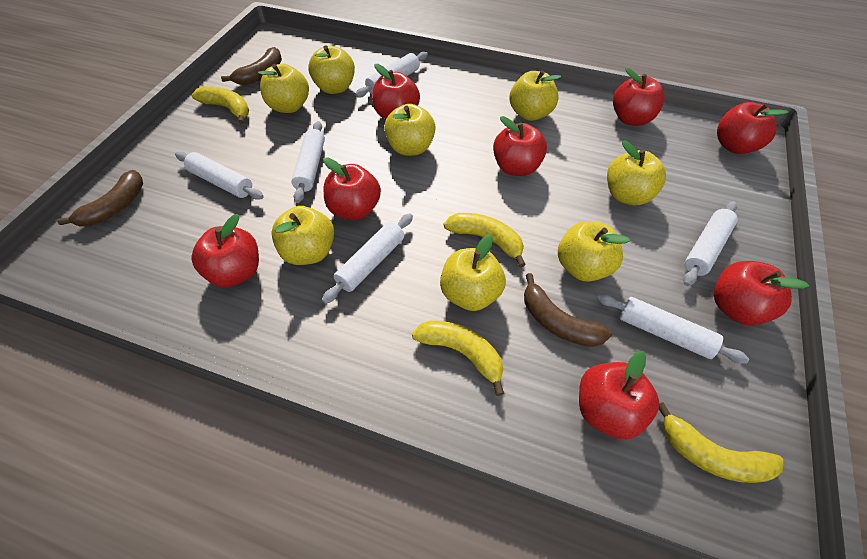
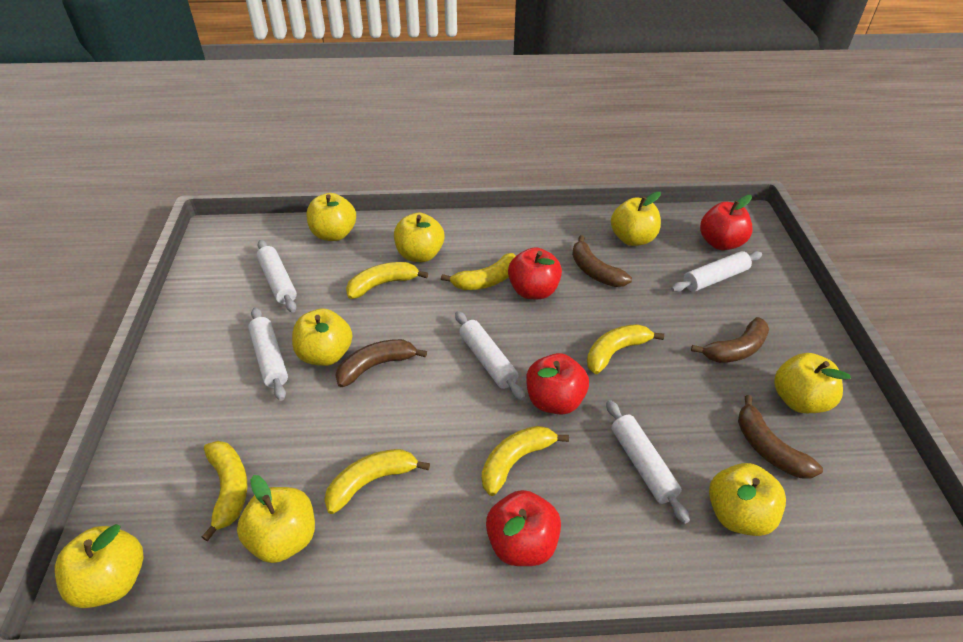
brown banana: 3 -> 4
red apple: 8 -> 4
white rolling pin: 6 -> 5
yellow banana: 4 -> 6

